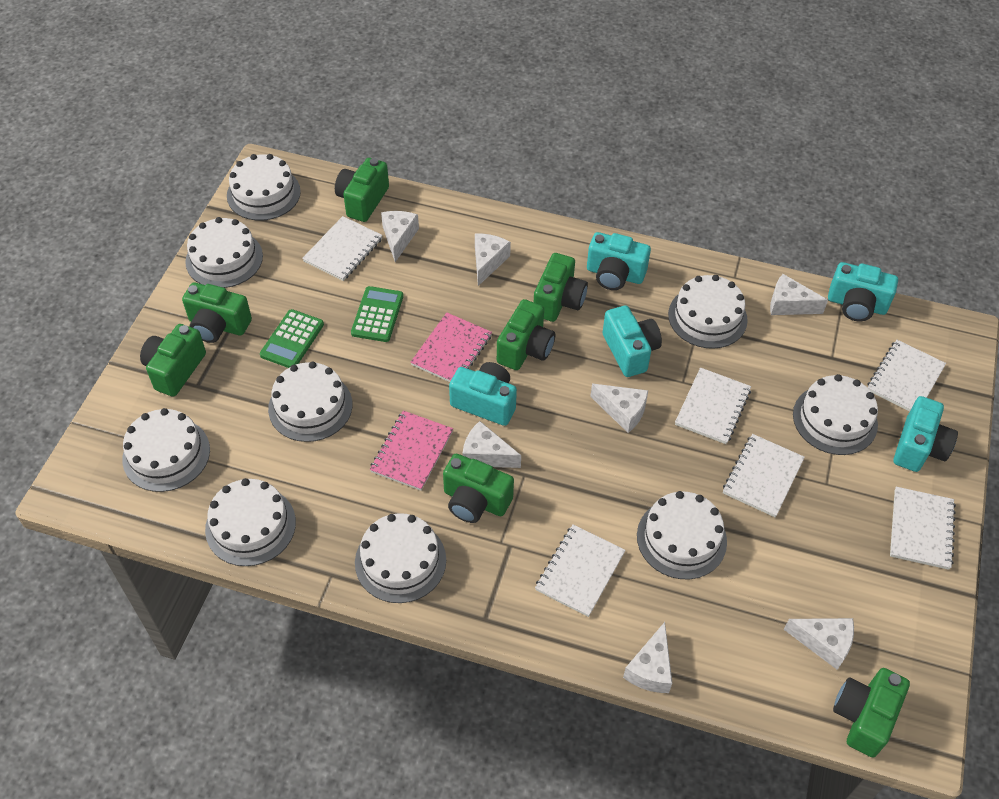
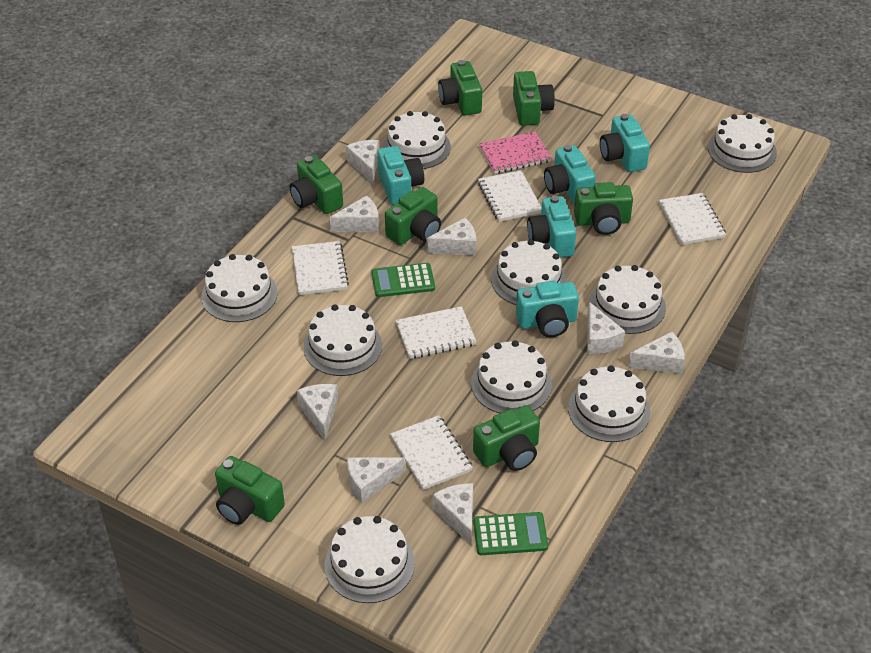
pink notebook: 2 -> 1
white cheese: 7 -> 8
white notebook: 6 -> 5

